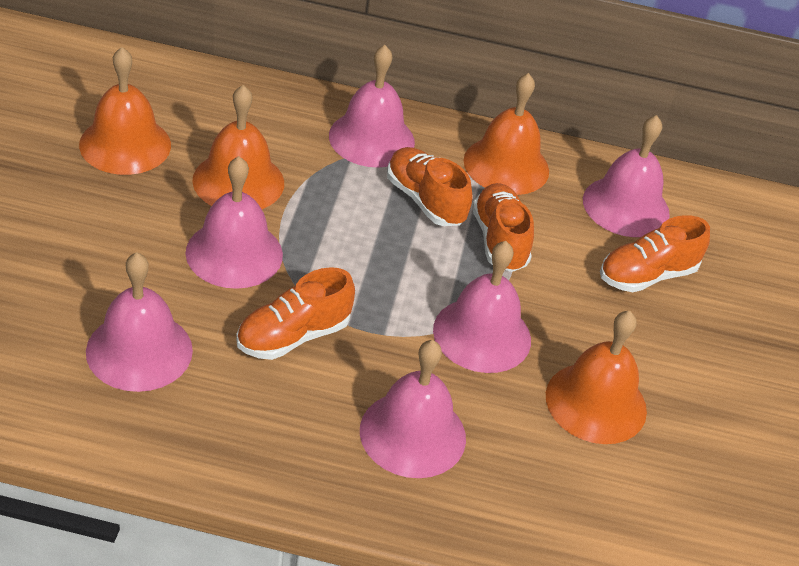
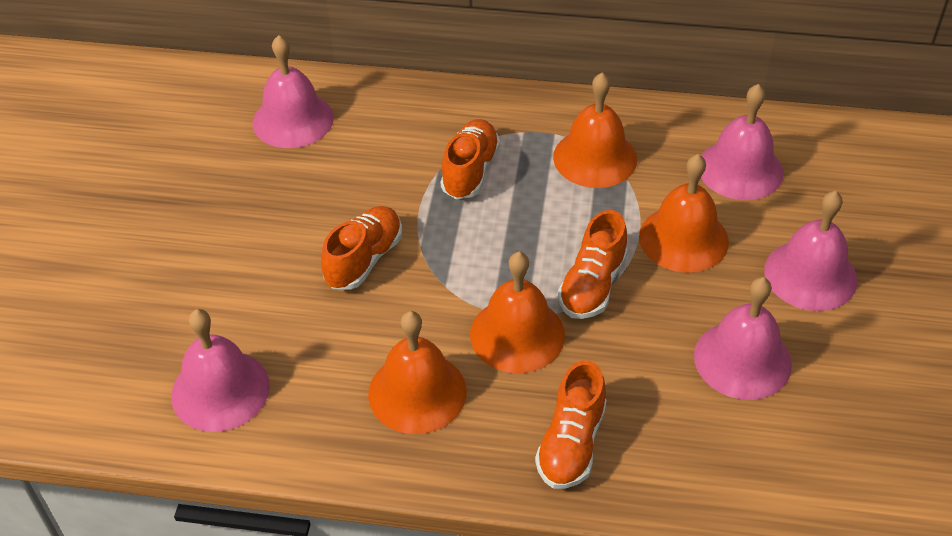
pink bell: 6 -> 5

